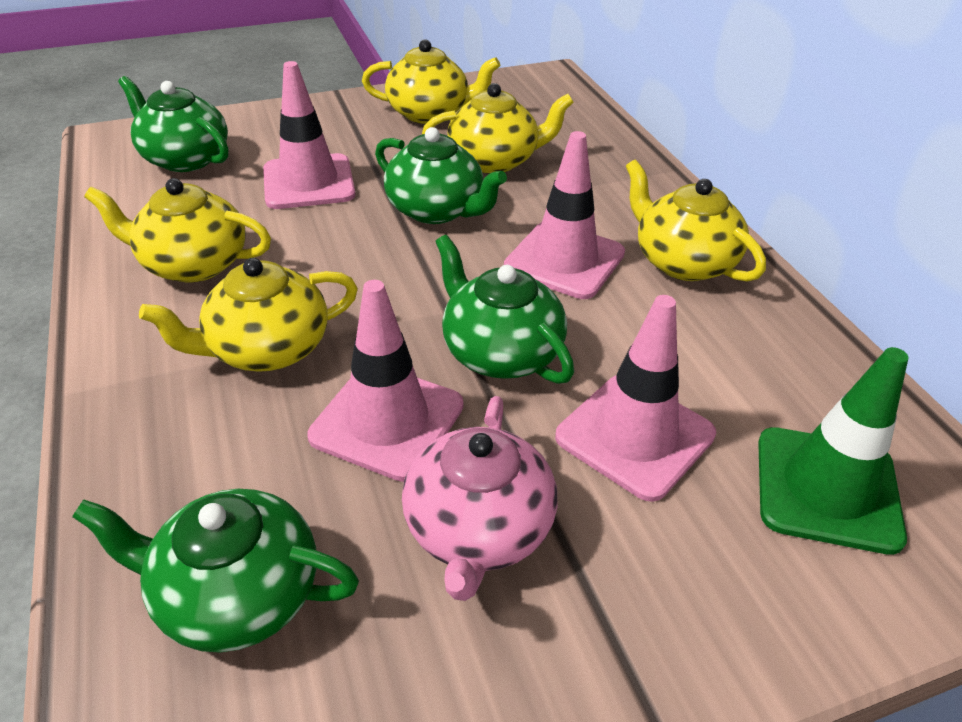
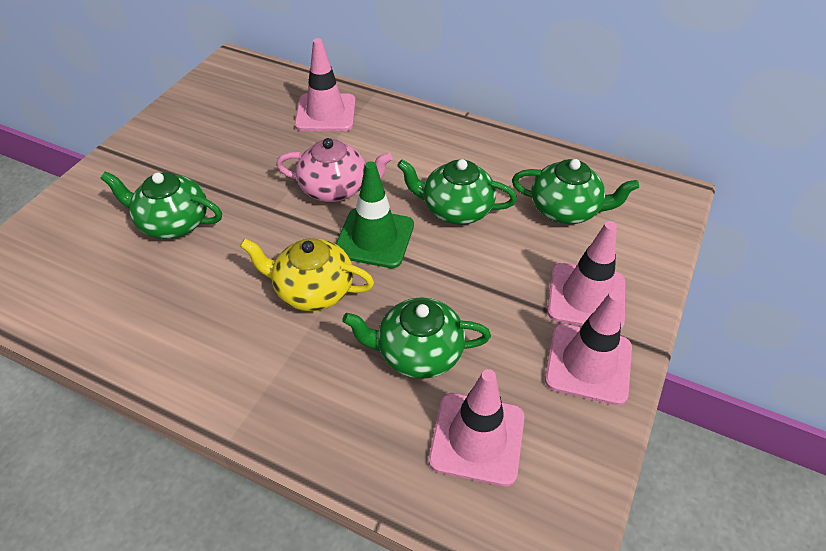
yellow teapot: 5 -> 1

